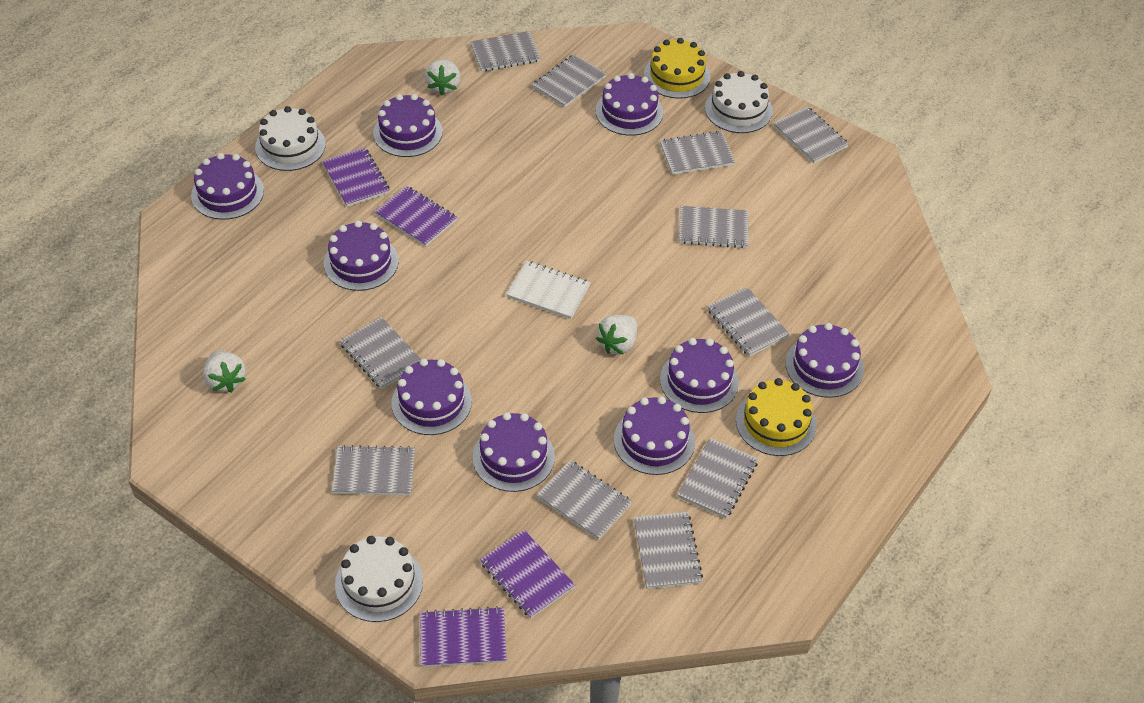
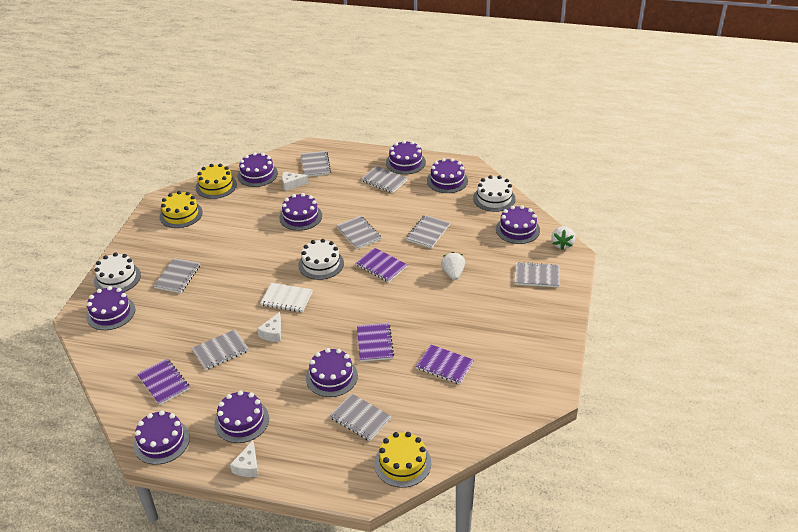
grey notebook: 11 -> 8
white cheese: 0 -> 3
white strawberry: 3 -> 2
yellow cake: 2 -> 3

